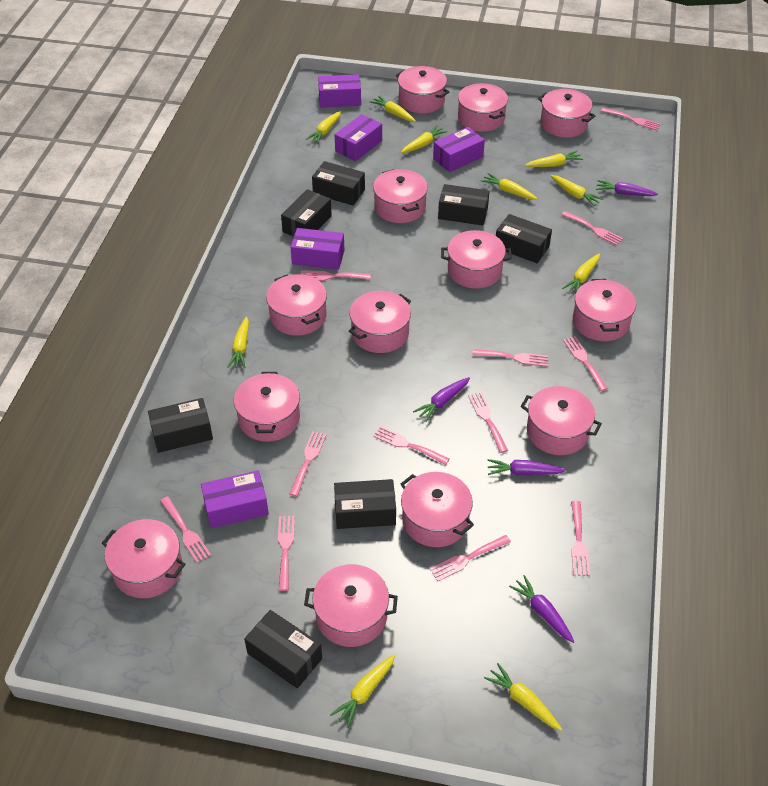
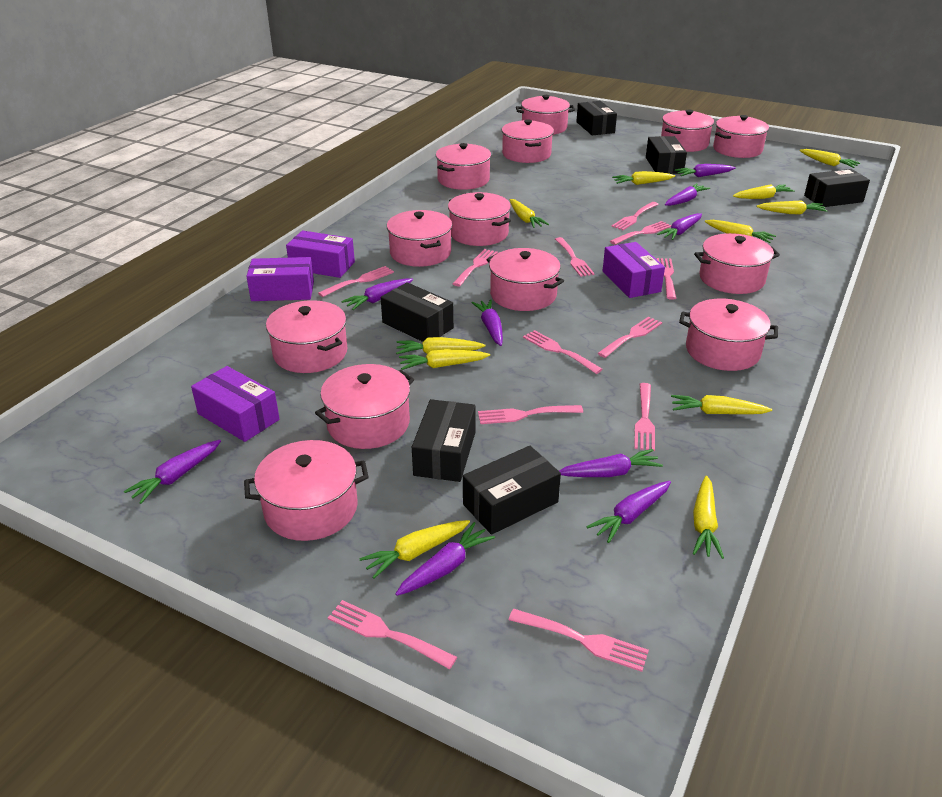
black box: 7 -> 6
purple box: 5 -> 4
purple carrot: 4 -> 9
yellow carrot: 10 -> 11

